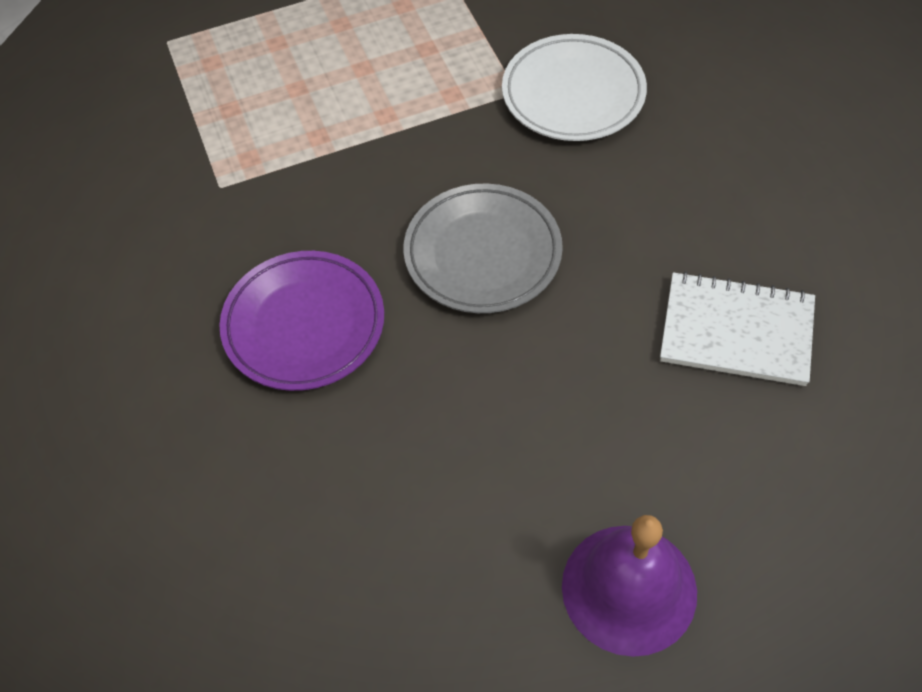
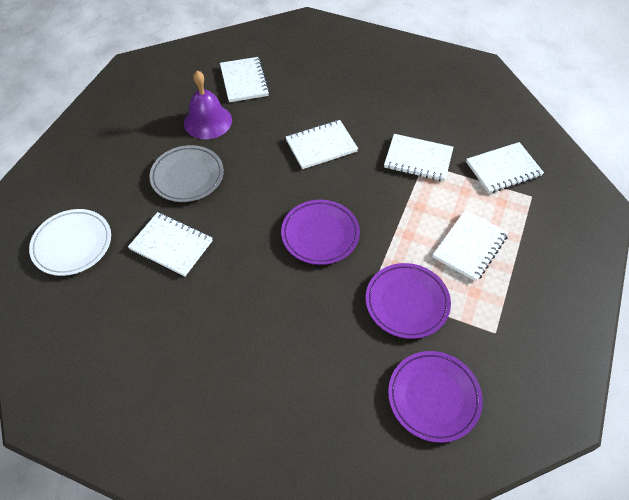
purple plate: 1 -> 3
white notebook: 1 -> 6

